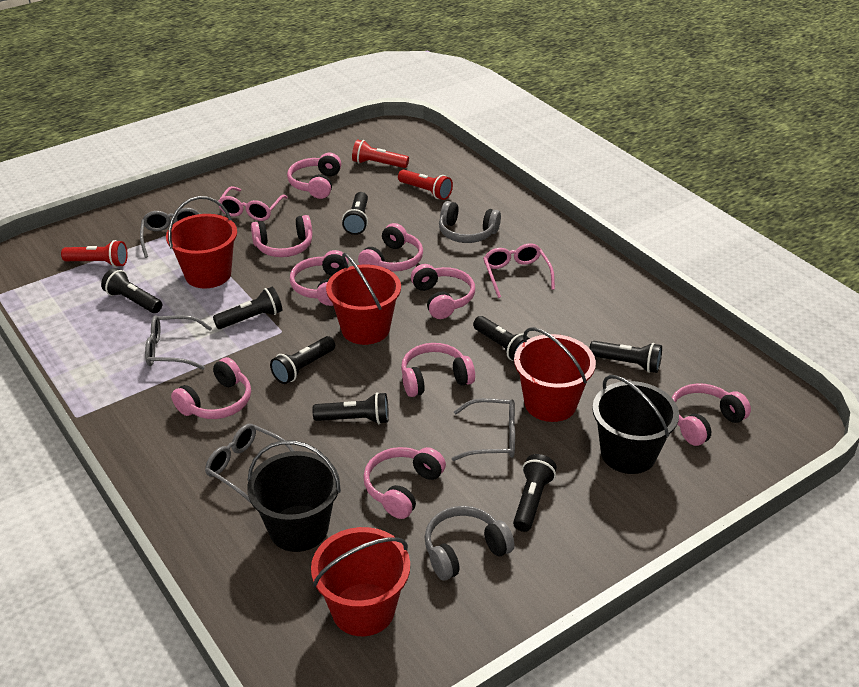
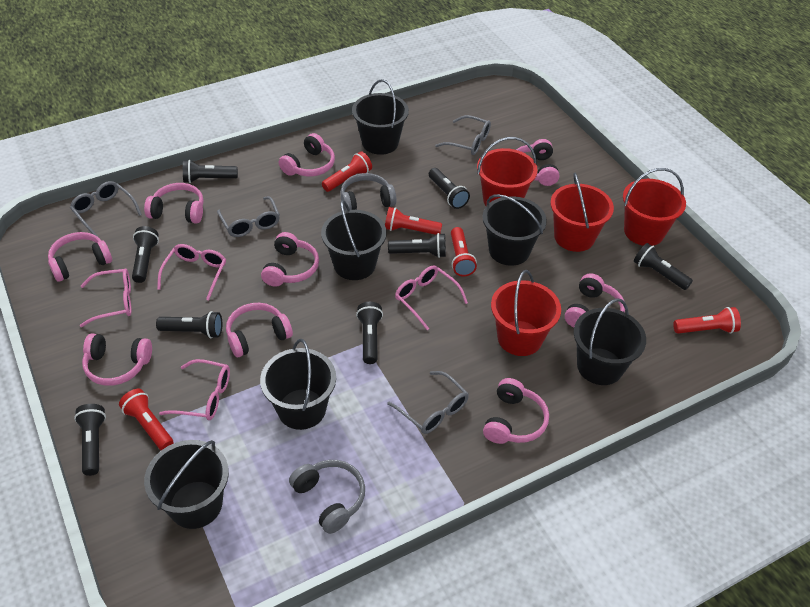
black bucket: 2 -> 6
pink glasses: 2 -> 4
red flashlight: 3 -> 5

